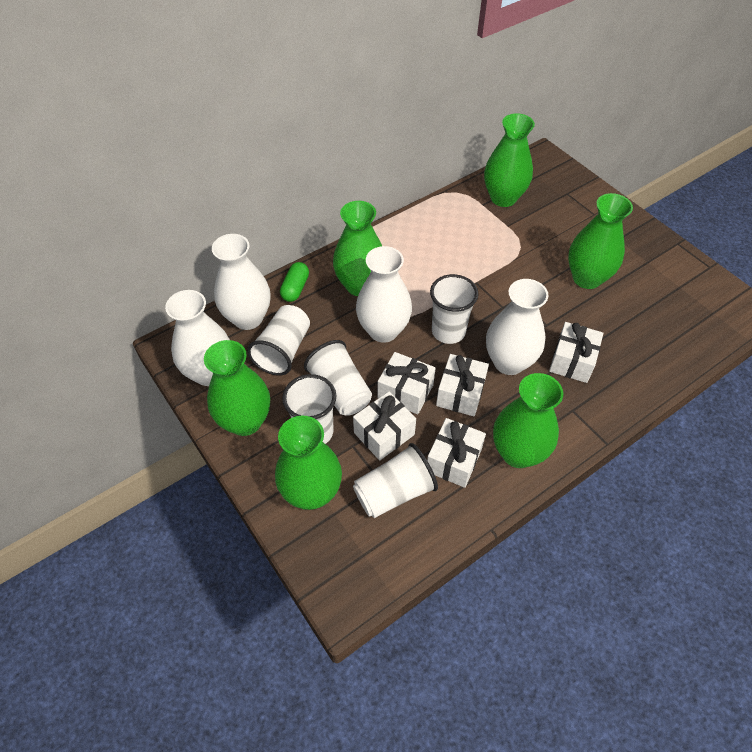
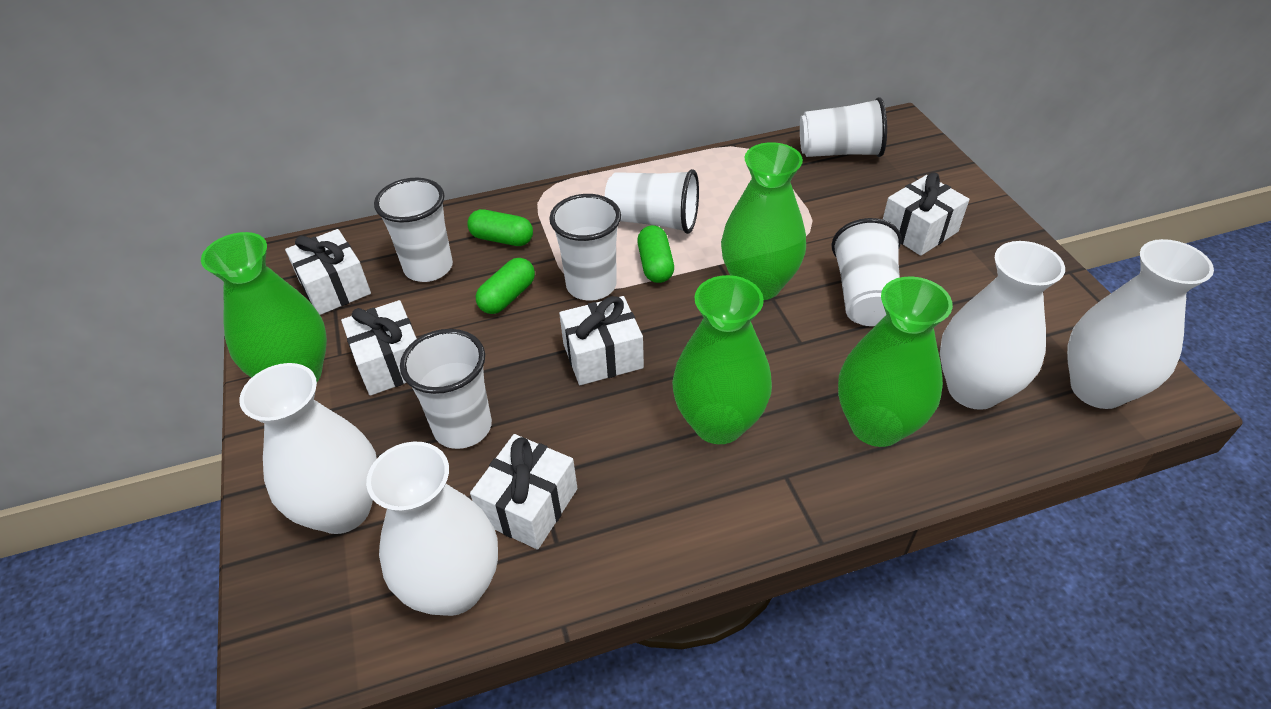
green capsule: 1 -> 3
green vase: 6 -> 4
white cup: 5 -> 6

